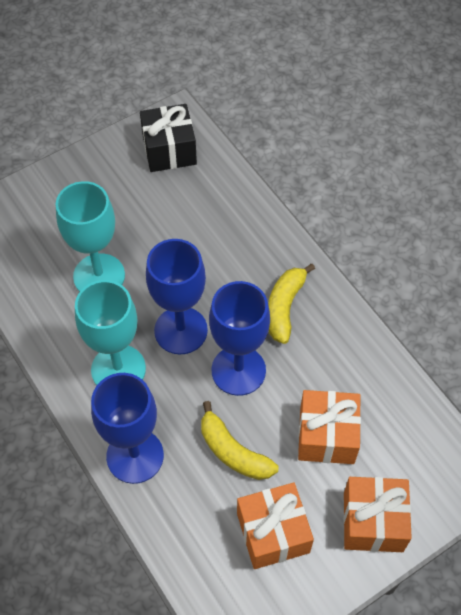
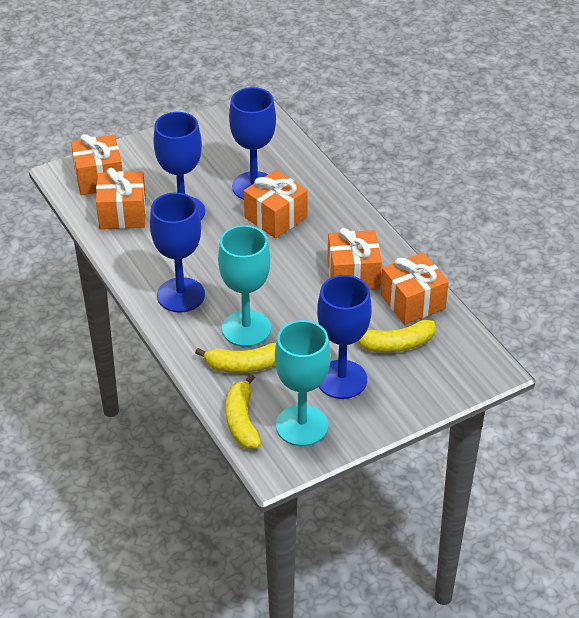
black gift: 1 -> 0
blue goblet: 3 -> 4
orange gift: 3 -> 5
yellow banana: 2 -> 3

